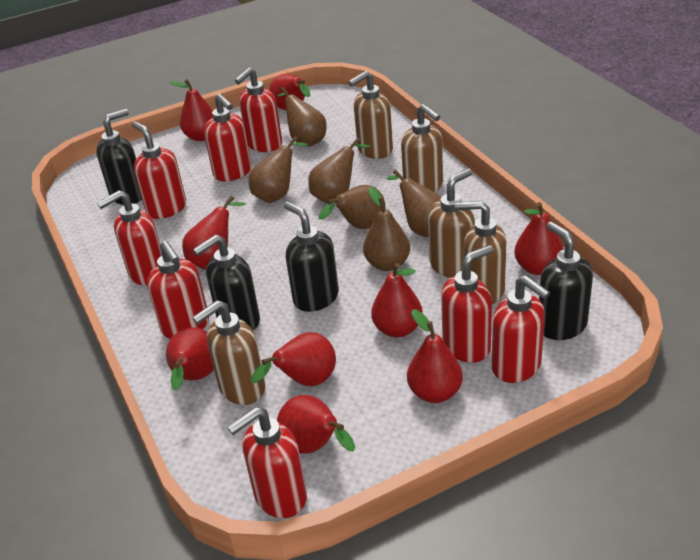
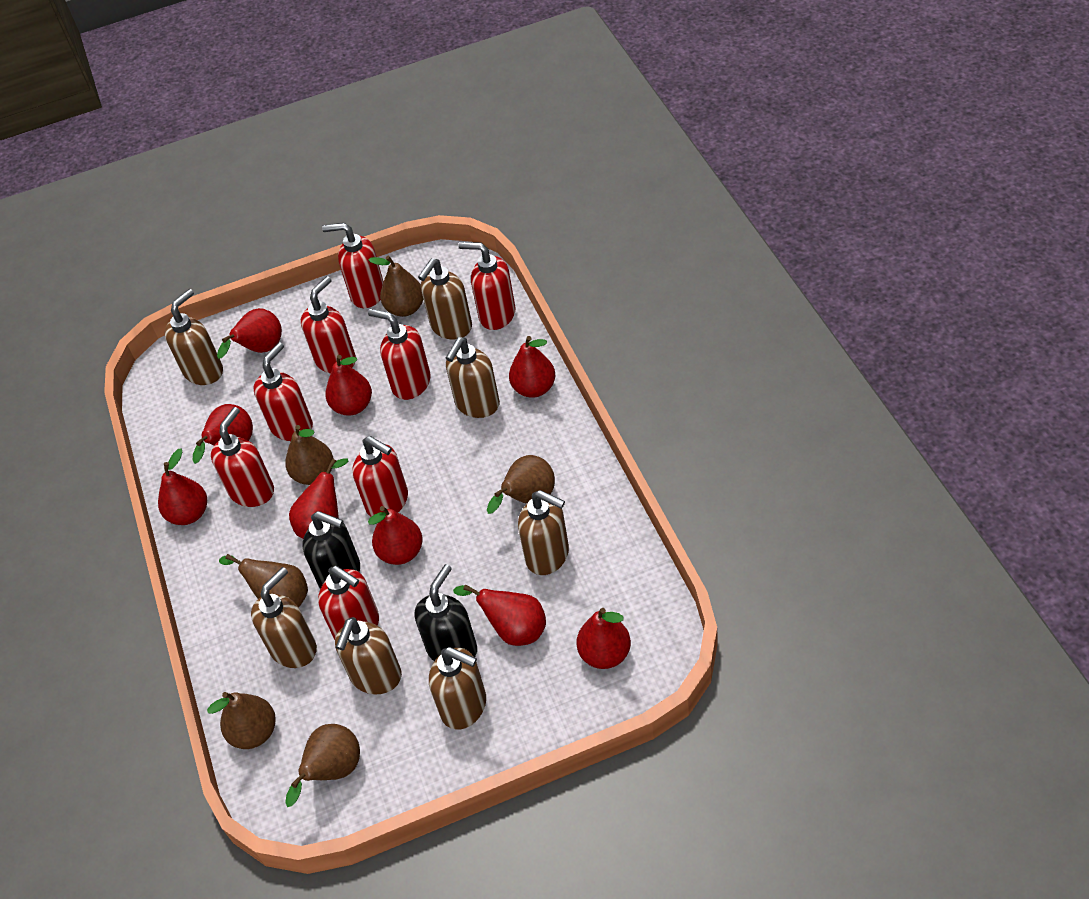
black soap dispenser: 4 -> 2
brown soap dispenser: 5 -> 7

